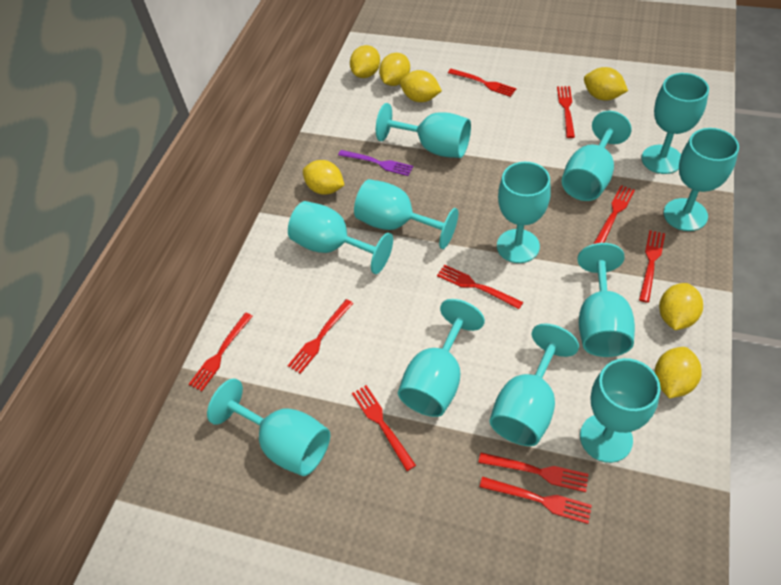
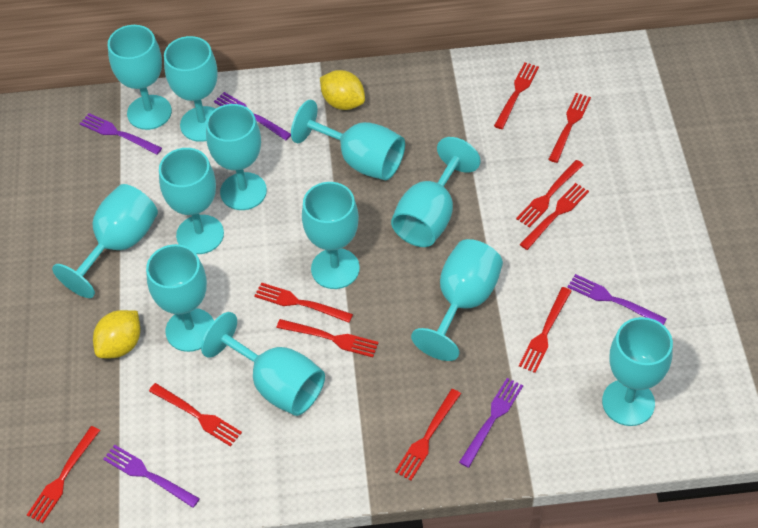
purple fork: 1 -> 5
yellow lemon: 7 -> 2

